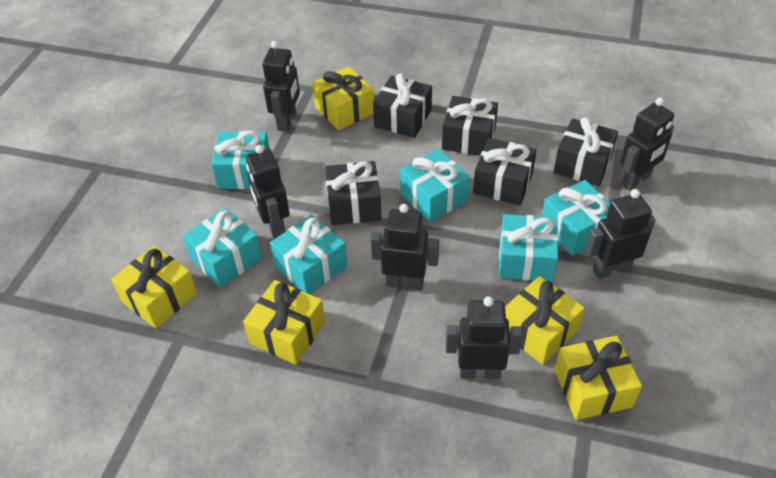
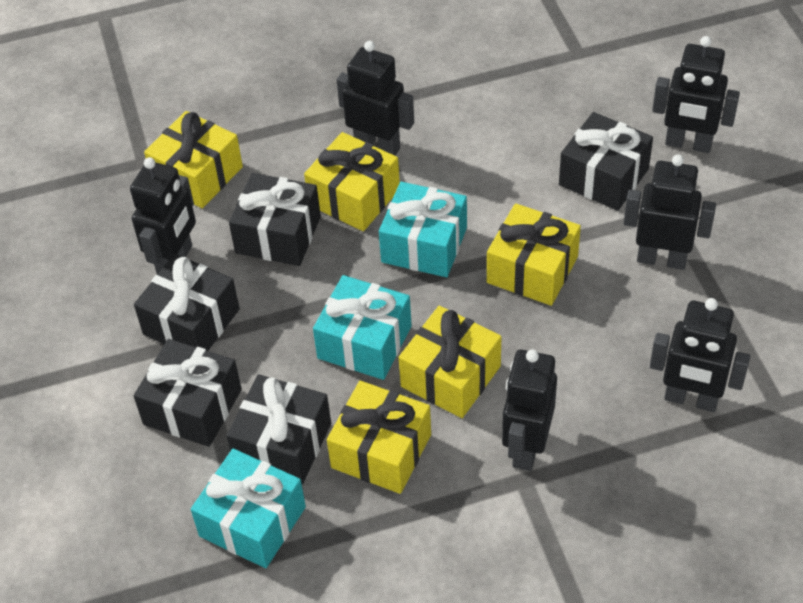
turquoise gift: 6 -> 3

